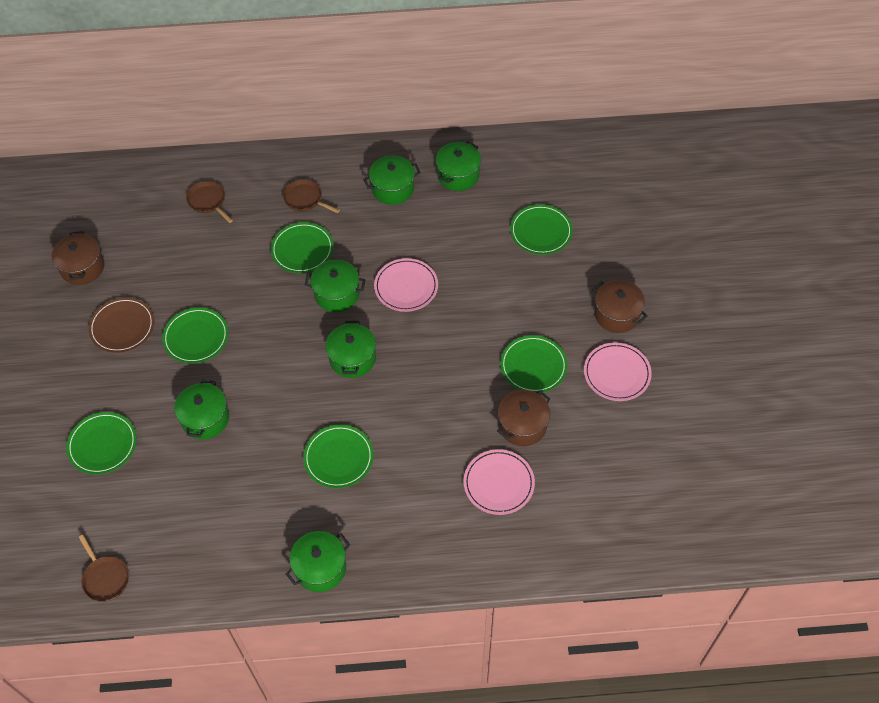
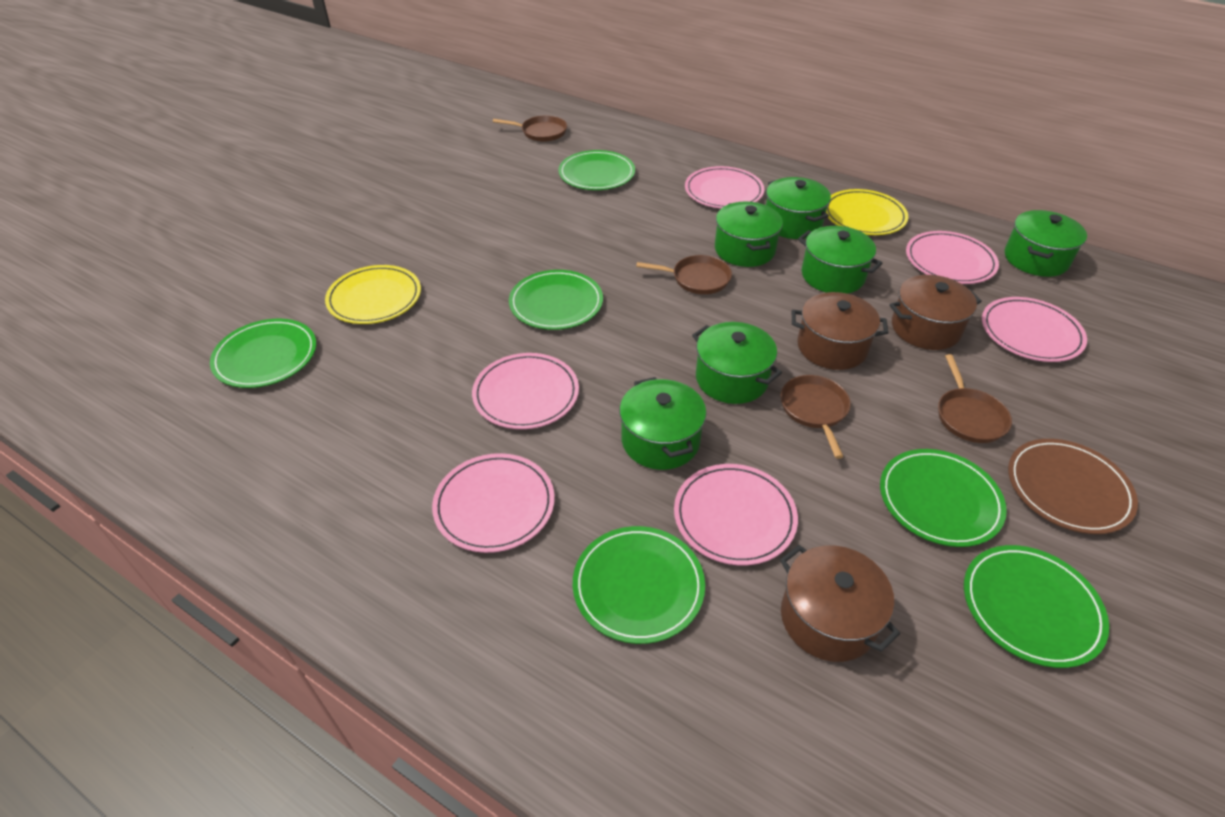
brown pan: 3 -> 4
pink plate: 3 -> 6
yellow plate: 0 -> 2

